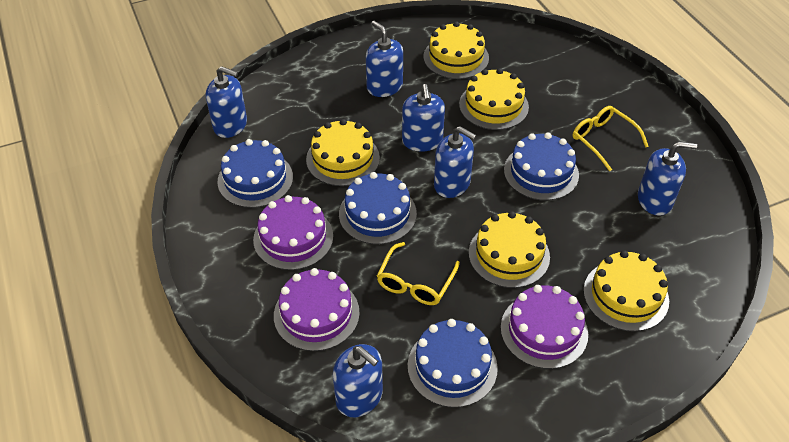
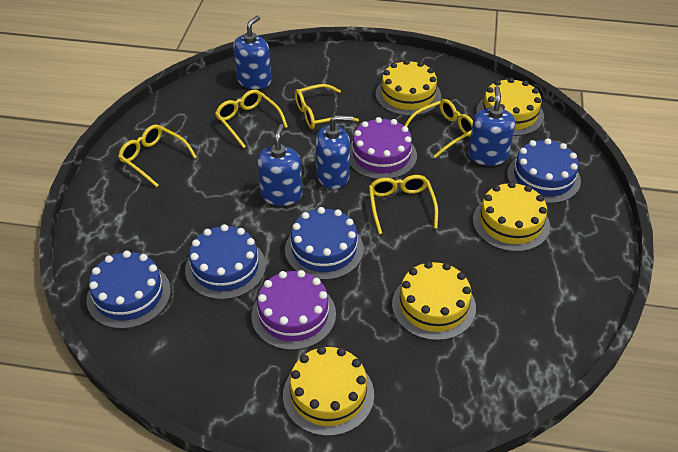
blue soap dispenser: 6 -> 4
purple cake: 3 -> 2
yellow glasses: 2 -> 5

